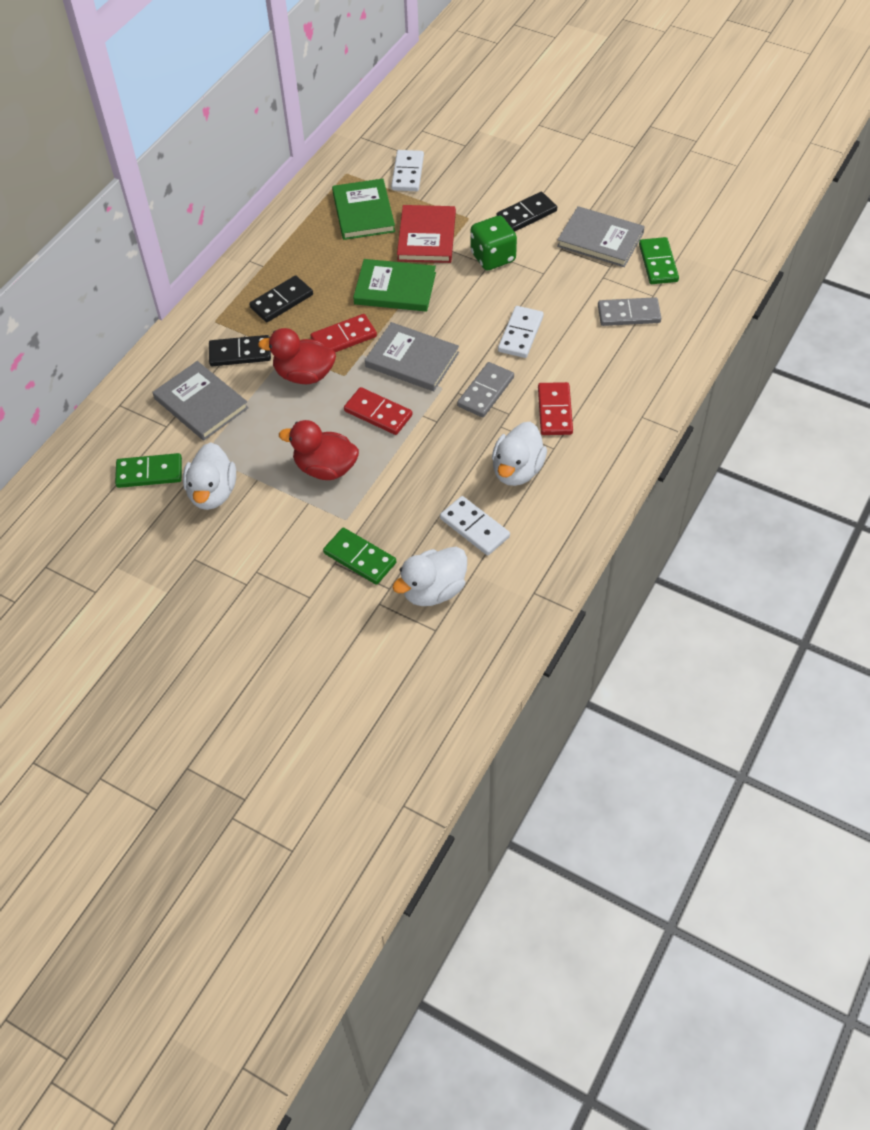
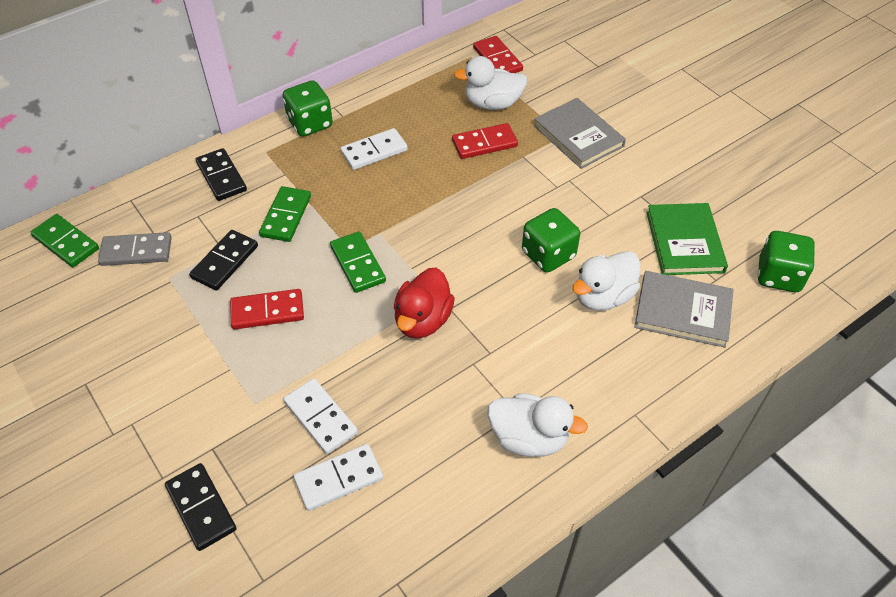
green book: 2 -> 1
green dice: 1 -> 3
grey book: 3 -> 2
grey domino: 2 -> 1
red book: 1 -> 0
red duck: 2 -> 1

